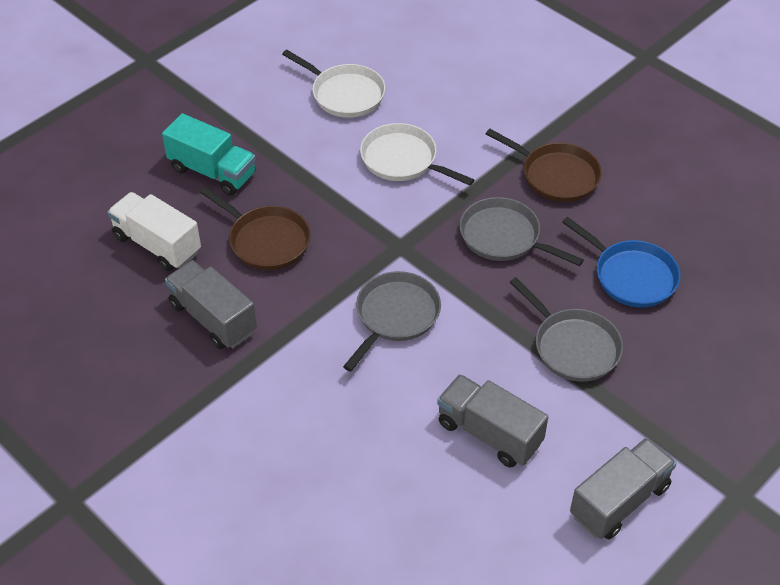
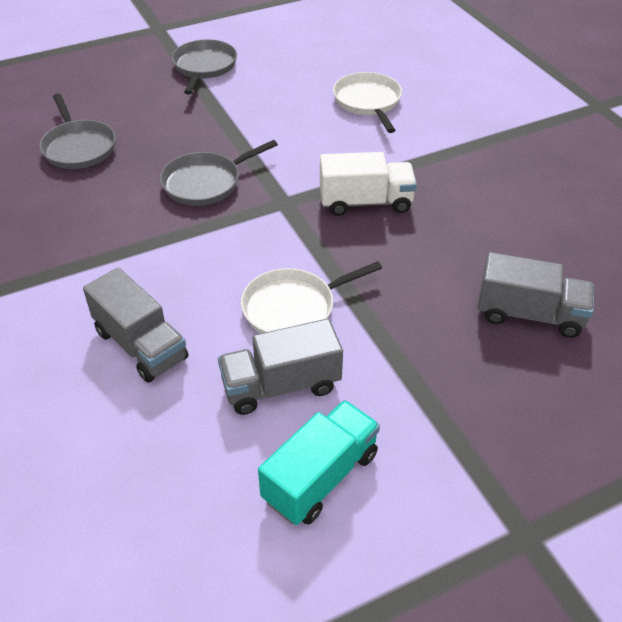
blue pan: 1 -> 0
brown pan: 2 -> 0

